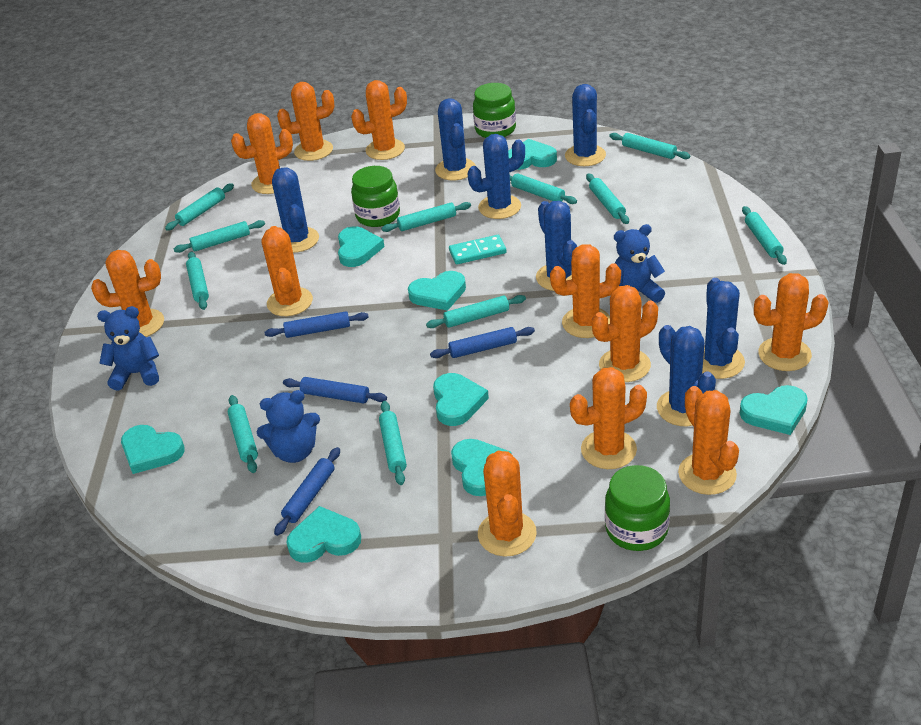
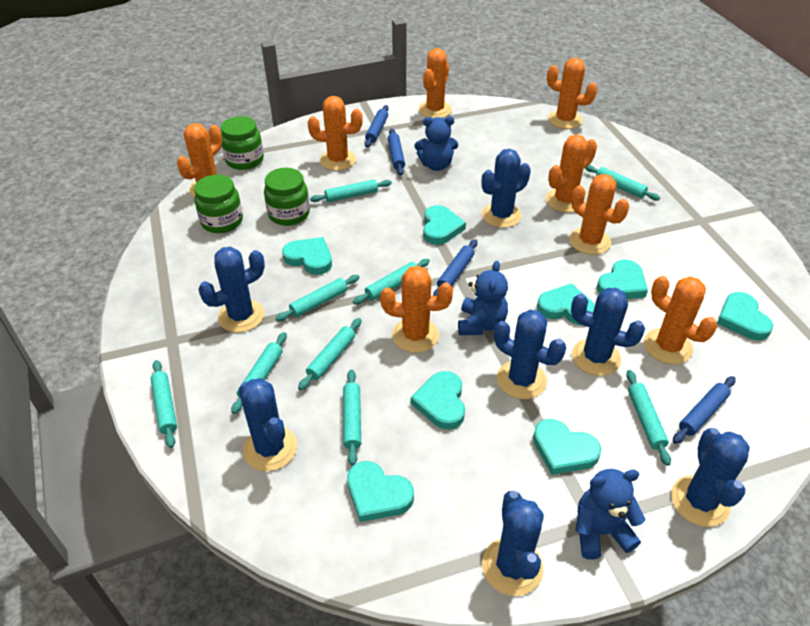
orange cactus: 11 -> 8
turquoise domino: 1 -> 0
turquoise rolling pin: 11 -> 9

